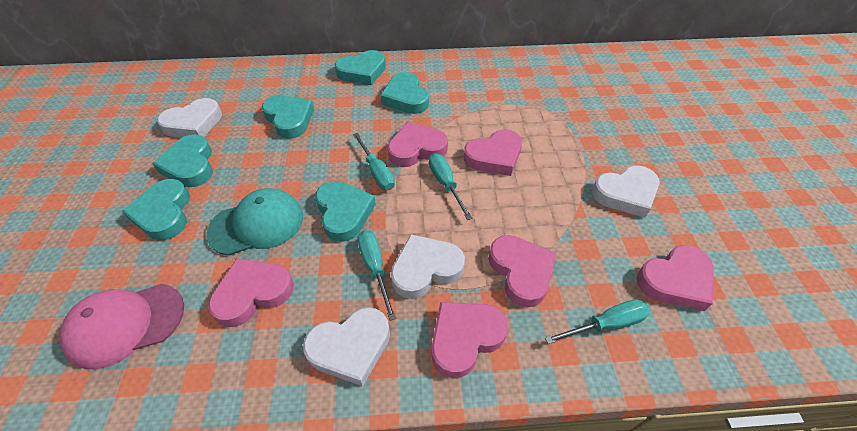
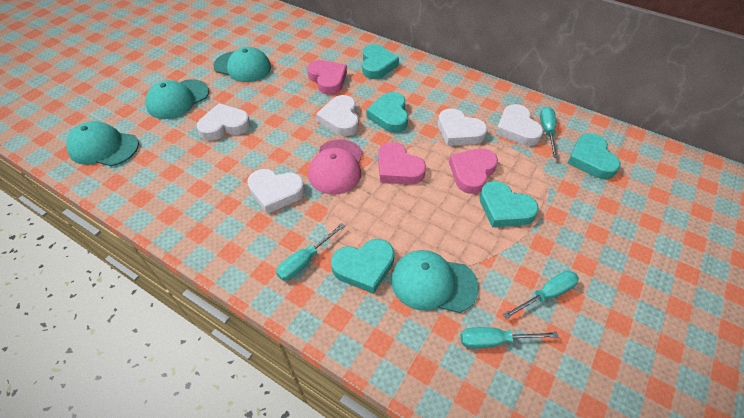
pink heart: 6 -> 3
turquoise cap: 1 -> 4
turquoise heart: 6 -> 5
white heart: 4 -> 5

